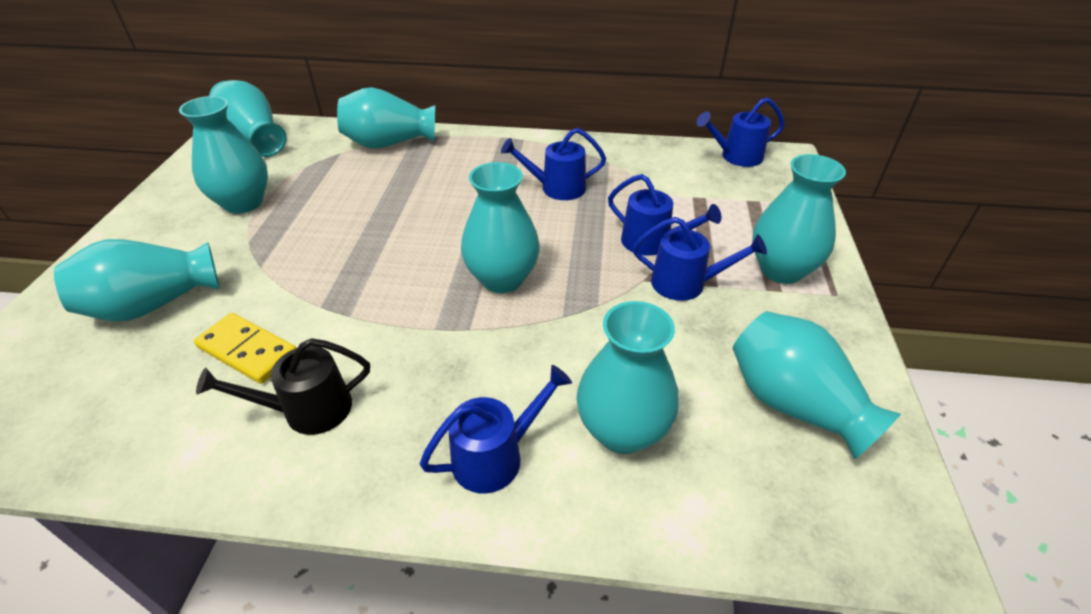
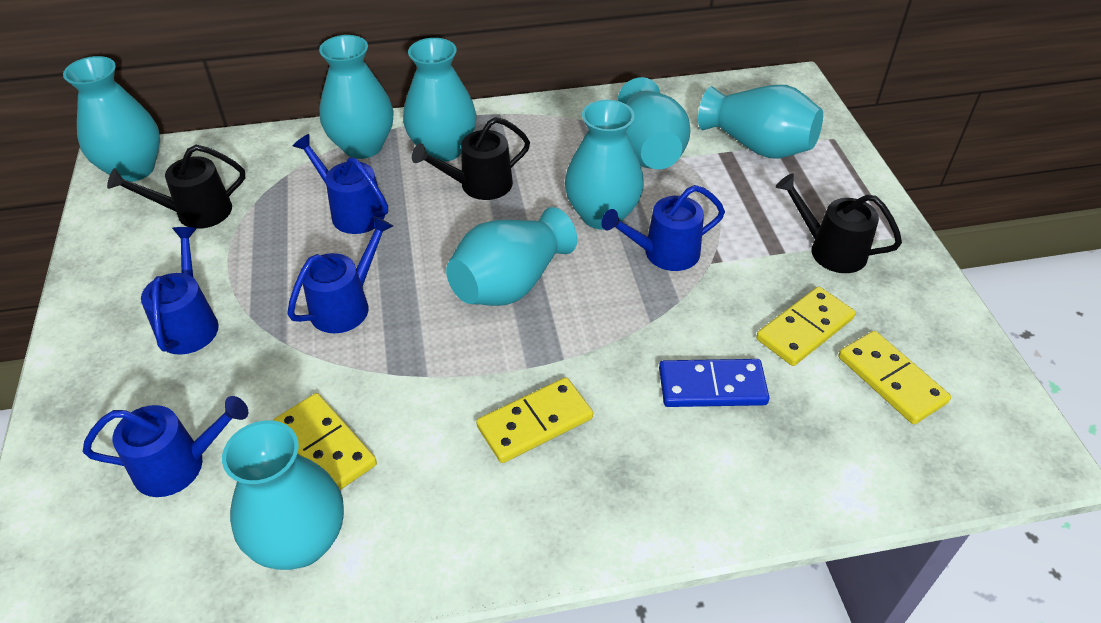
black watering can: 1 -> 3
blue domino: 0 -> 1
yellow domino: 1 -> 4

